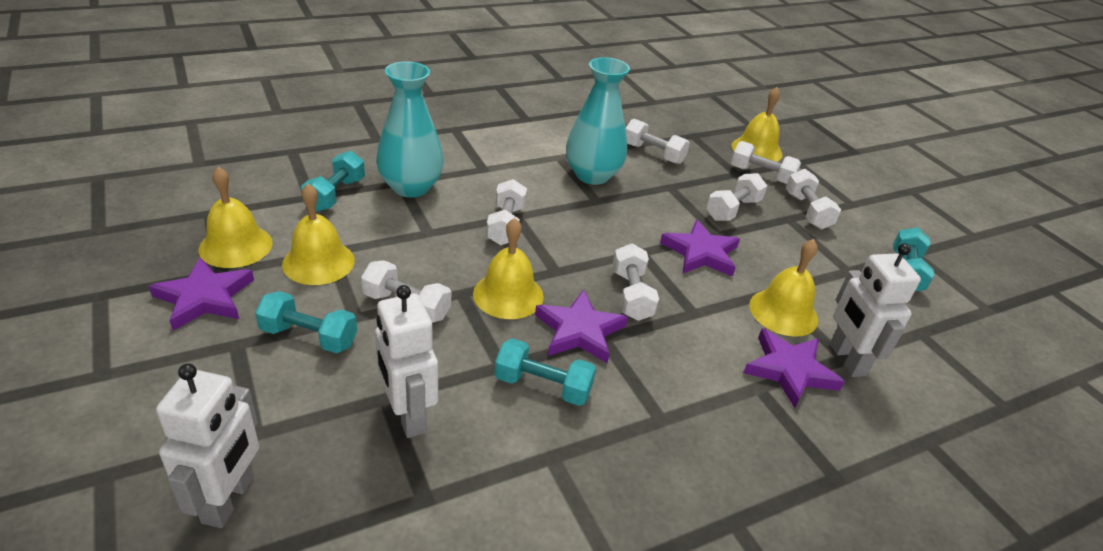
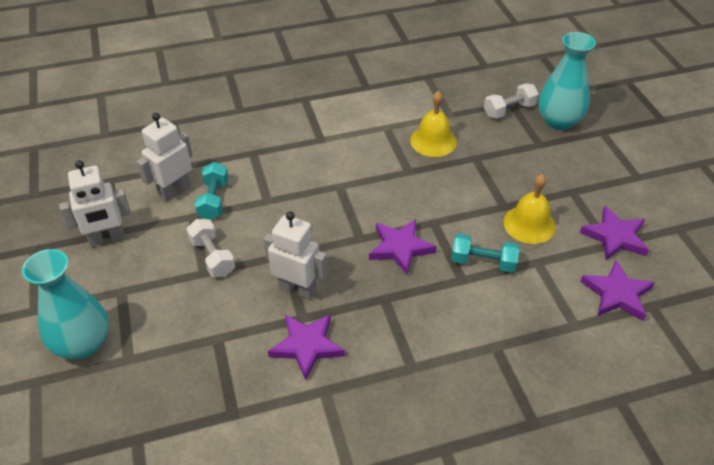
turquoise dumbbell: 4 -> 2
white dumbbell: 7 -> 2
yellow bell: 5 -> 2

